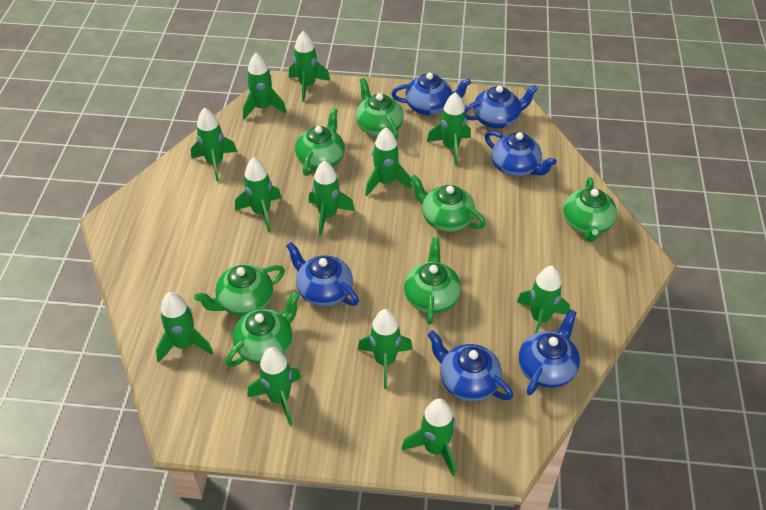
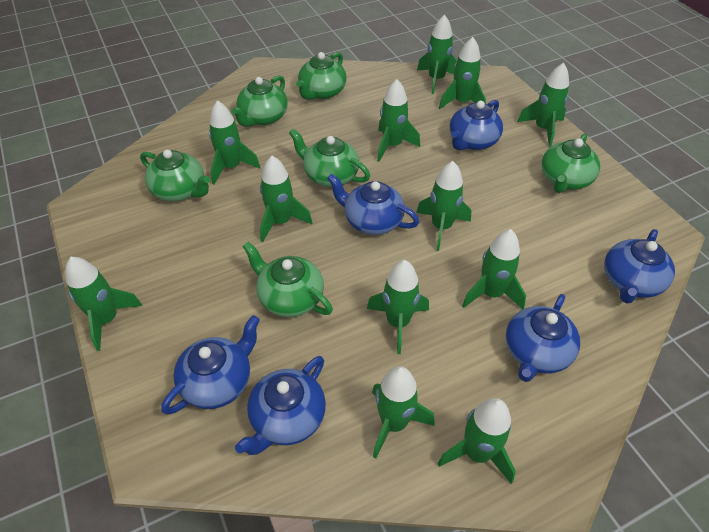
green teapot: 7 -> 6

